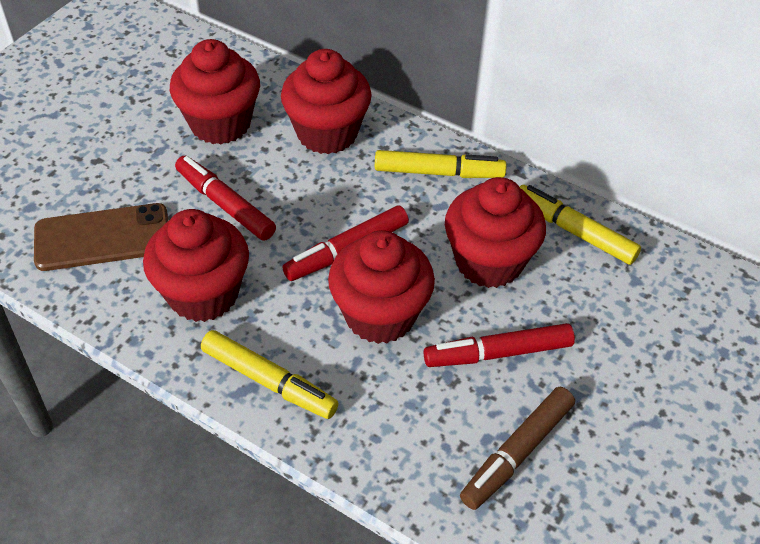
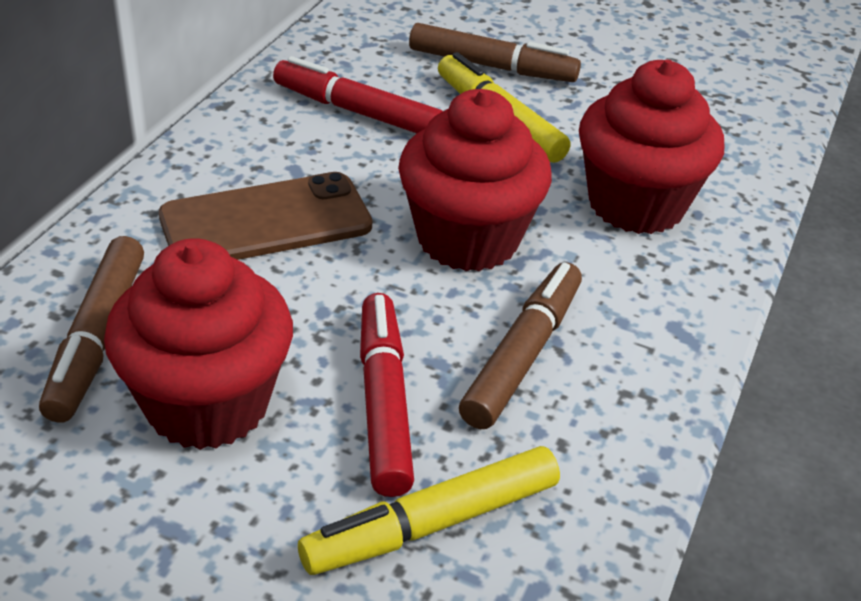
brown marker: 1 -> 3
red cupcake: 5 -> 3
red marker: 3 -> 2
yellow marker: 3 -> 2

